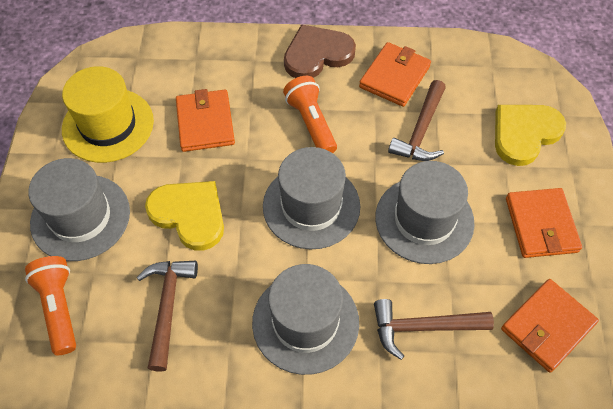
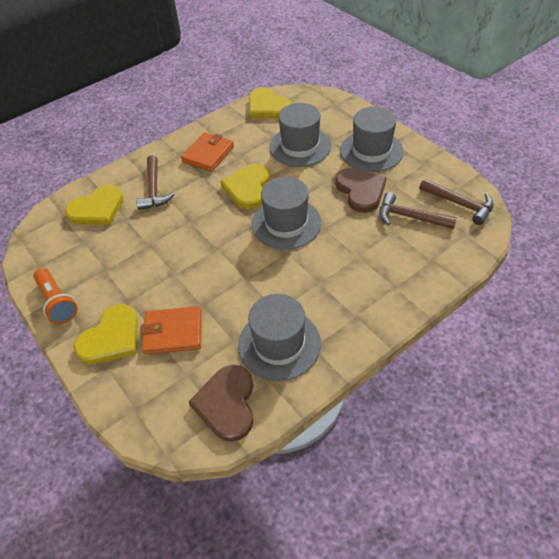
brown heart: 1 -> 2
orange flashlight: 2 -> 1
orange wallet: 4 -> 2
yellow hat: 1 -> 0
yellow heart: 2 -> 4

